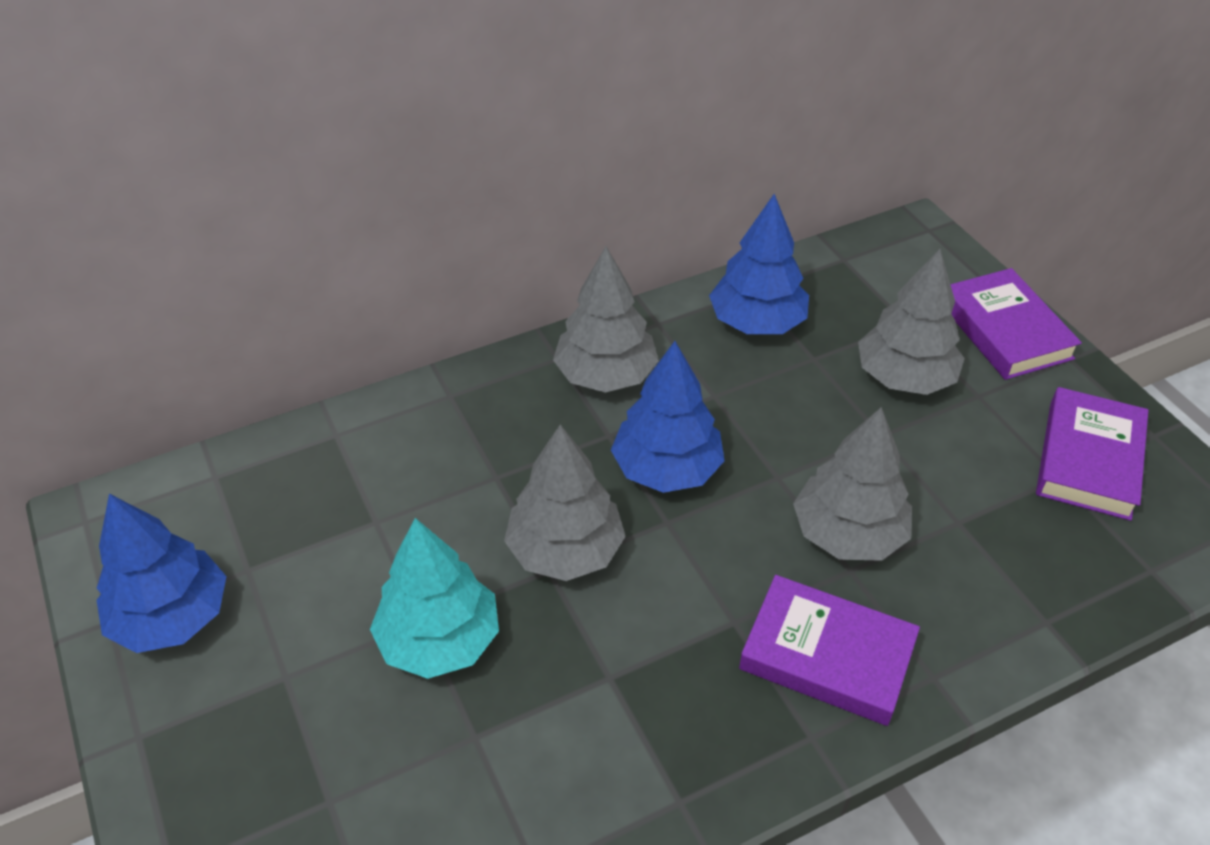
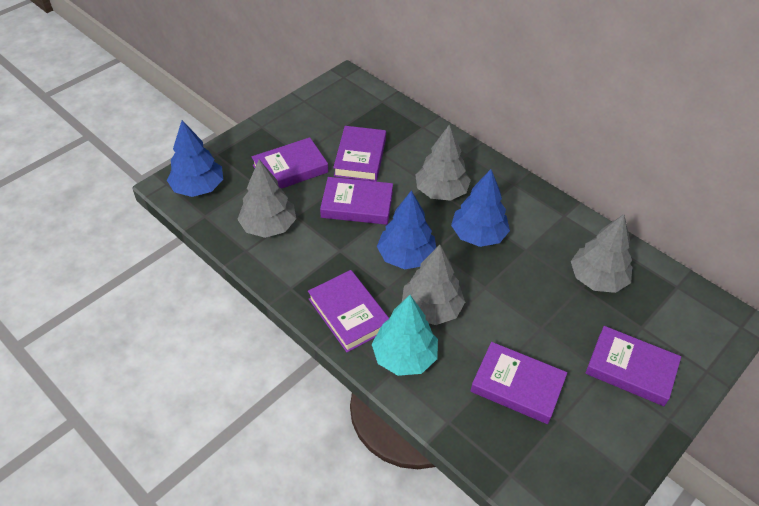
purple book: 3 -> 6

